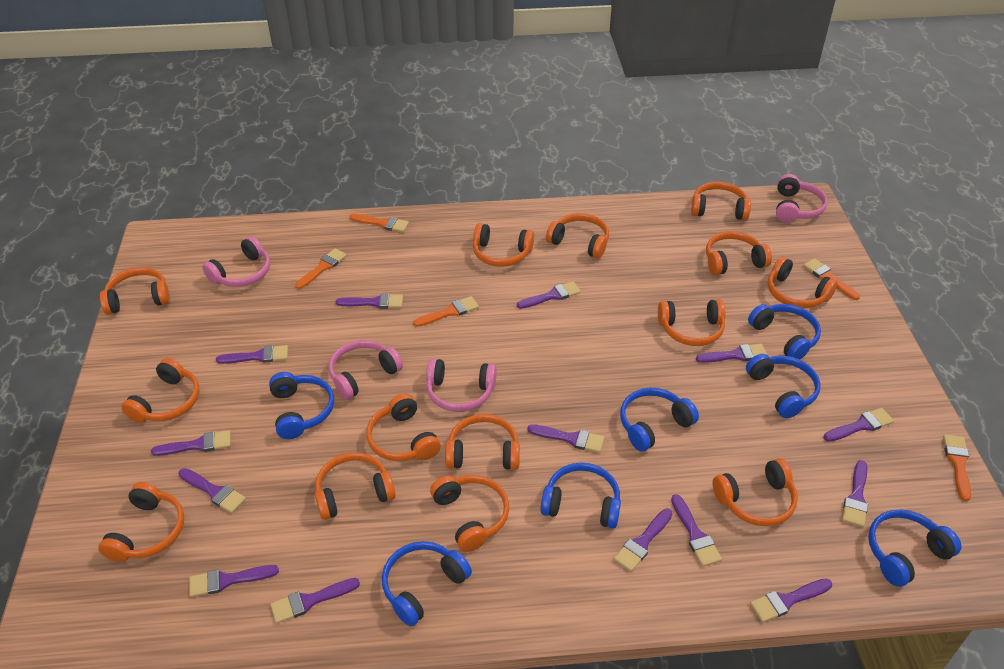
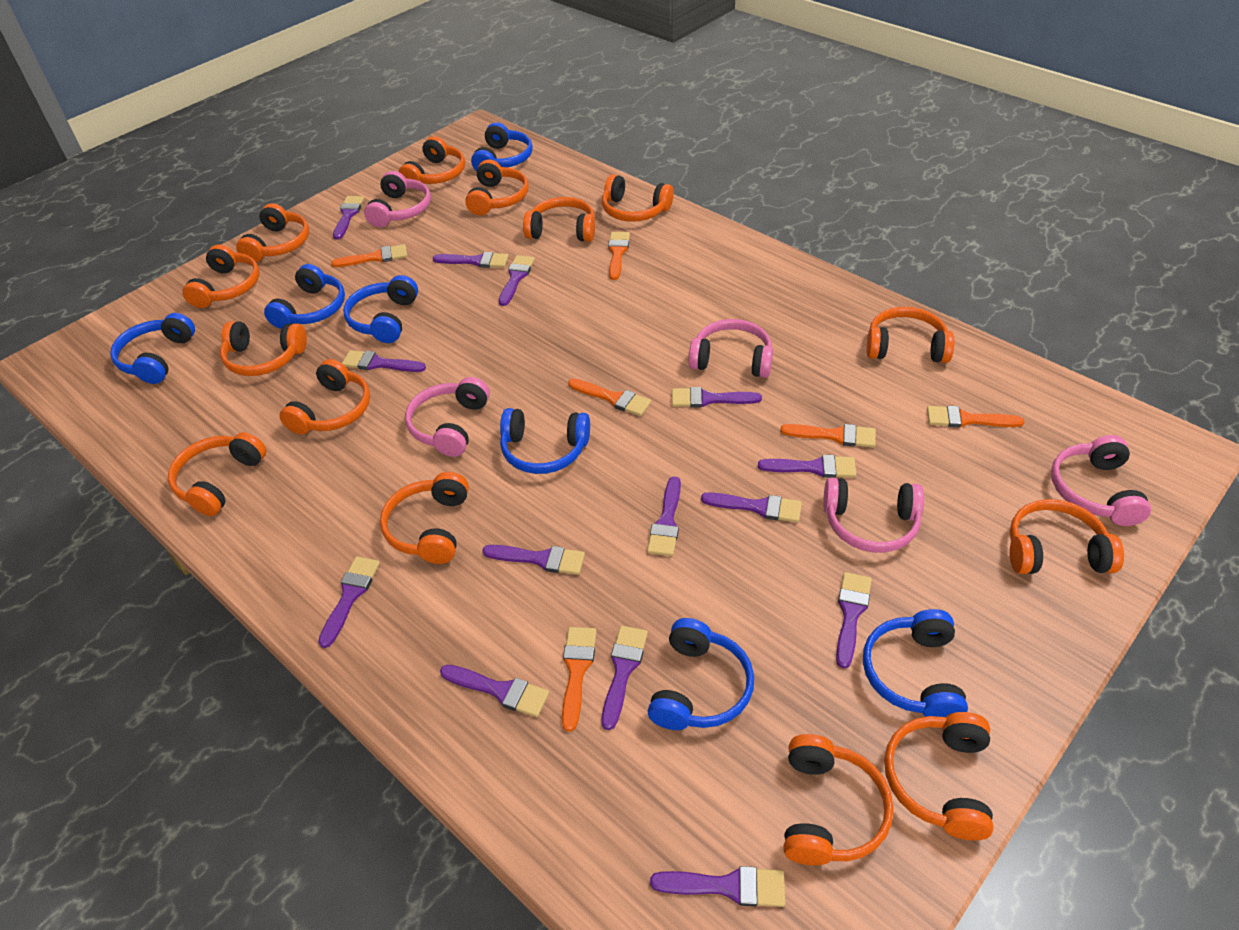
orange brush: 5 -> 6
pink headphones: 4 -> 5

